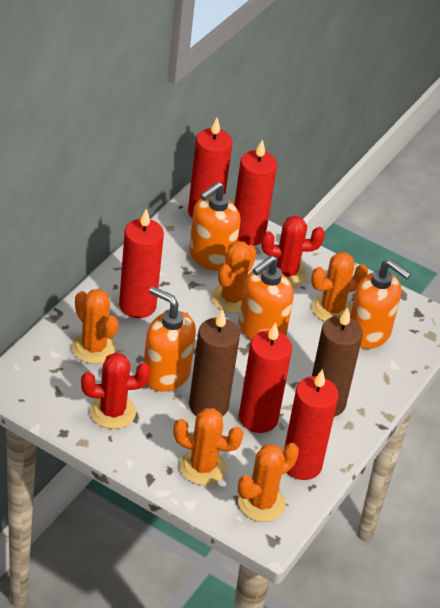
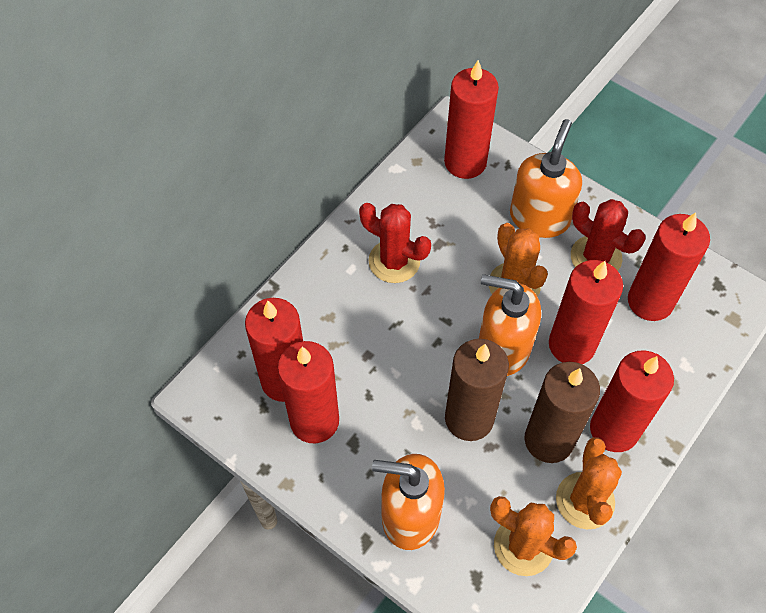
orange cactus: 5 -> 3
orange soap dispenser: 4 -> 3
red candle: 5 -> 6

